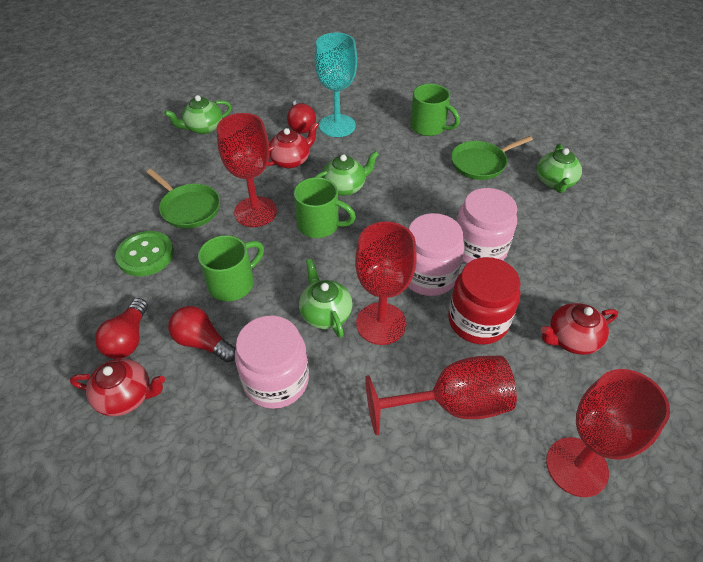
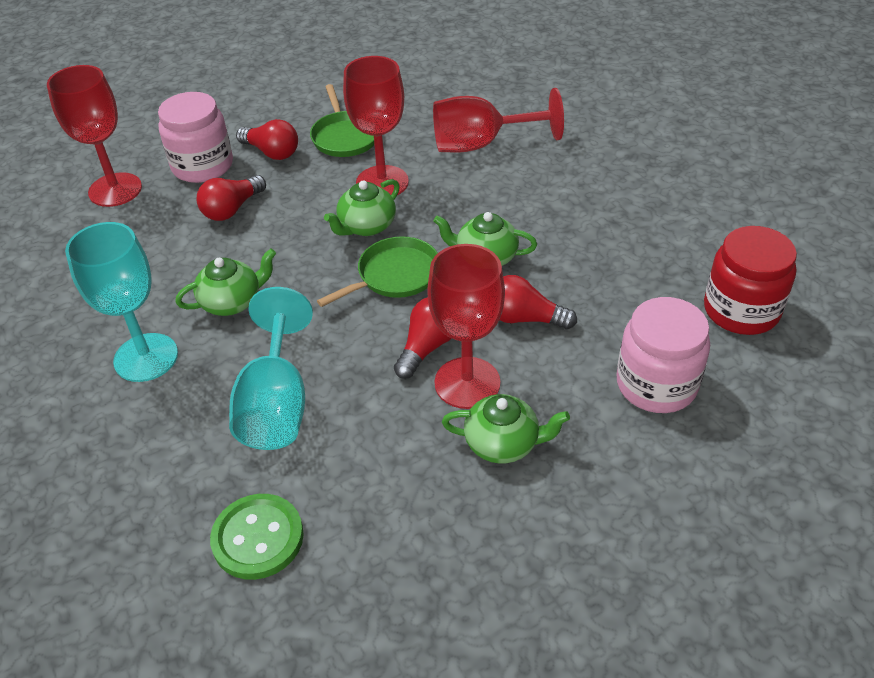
green mug: 3 -> 0
pink jar: 3 -> 2
red light bulb: 3 -> 4
red teapot: 3 -> 0
turquoise goblet: 1 -> 2

